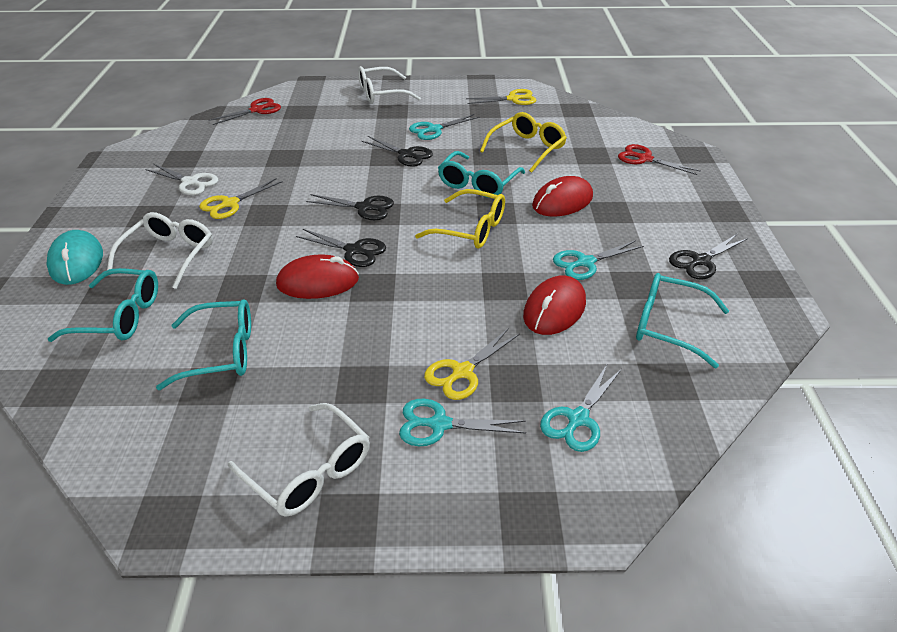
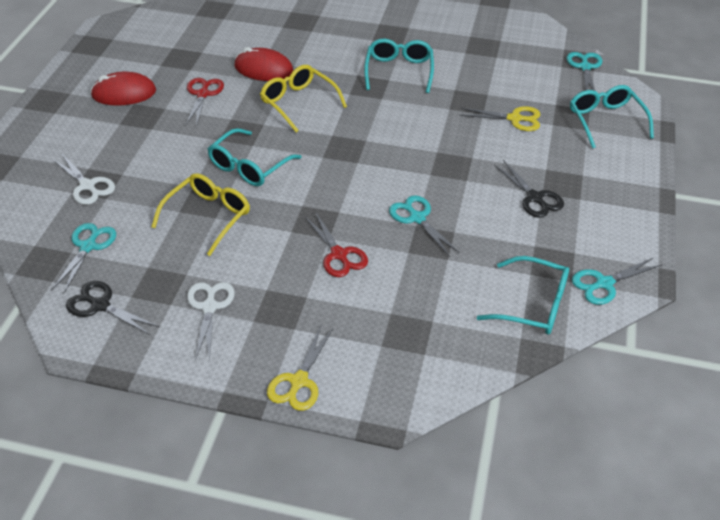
black scissors: 4 -> 2
red mouse: 3 -> 2
turquoise mouse: 1 -> 0
white glasses: 3 -> 0
white scissors: 1 -> 2
yellow scissors: 3 -> 2

